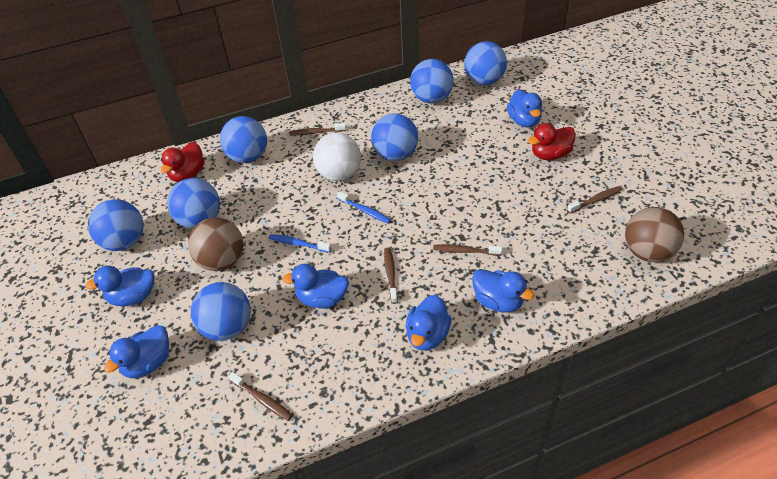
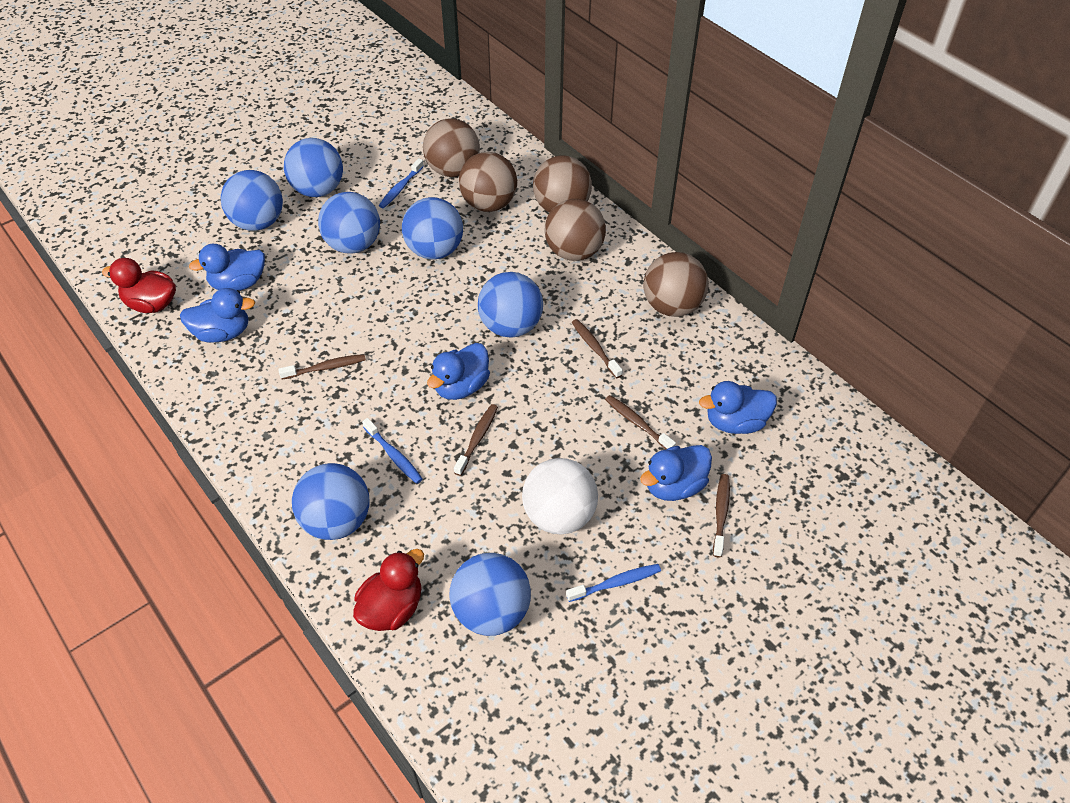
blue duck: 6 -> 5
blue toothbrush: 2 -> 3
brown ball: 2 -> 5

